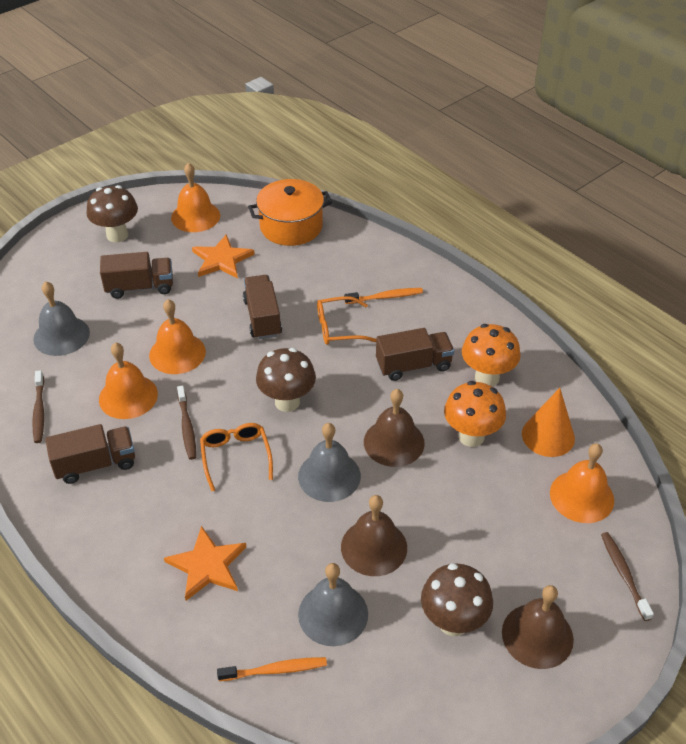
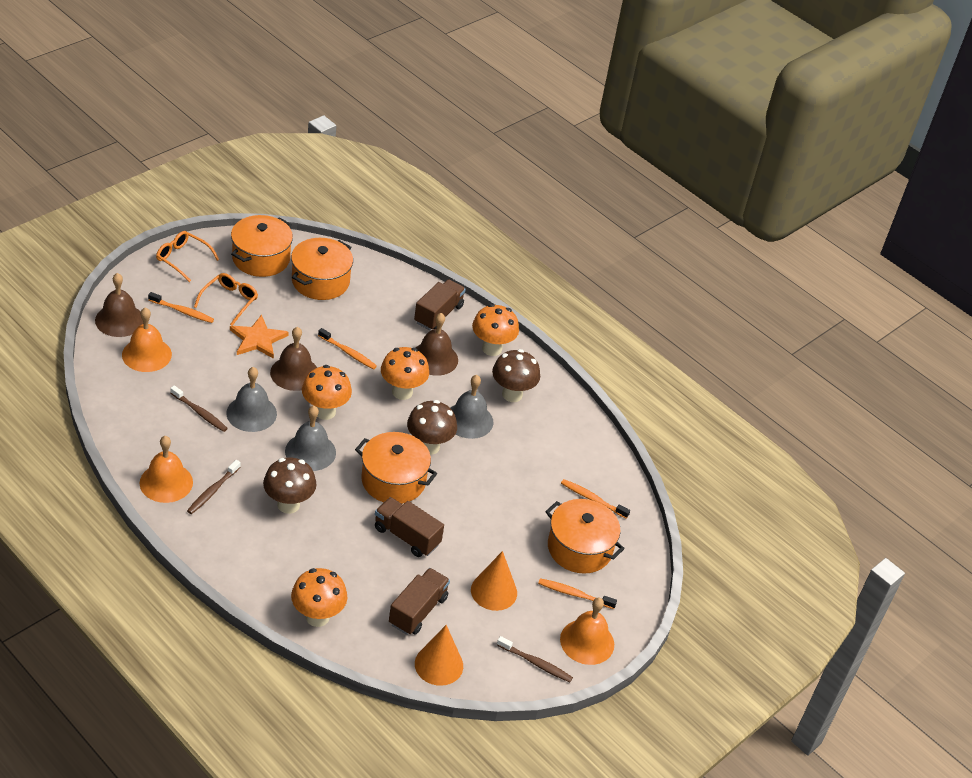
brown truck: 4 -> 3
orange bell: 4 -> 3
orange cone: 1 -> 2
orange mushroom: 2 -> 4
orange pot: 1 -> 4
orange star: 2 -> 1
orange toothbrush: 2 -> 4

